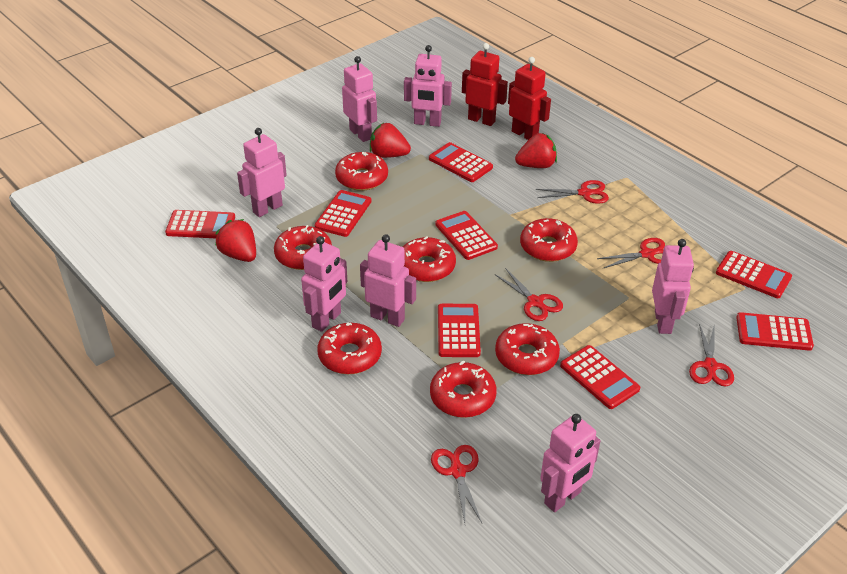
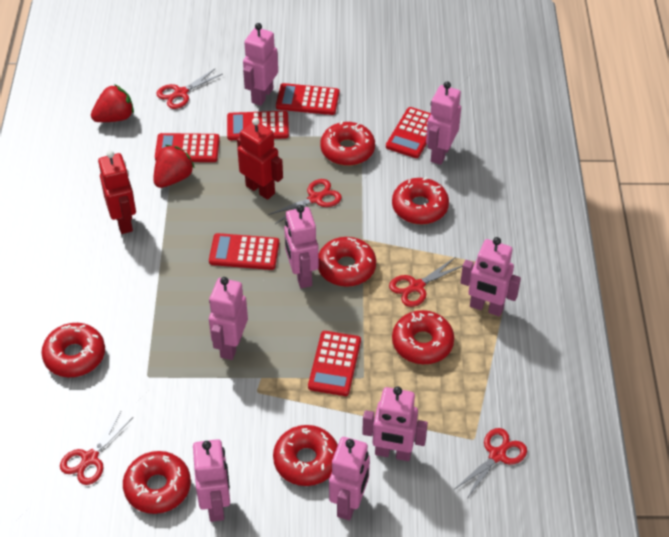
pink robot: 7 -> 8
red calculator: 8 -> 6
red strawberry: 3 -> 2

